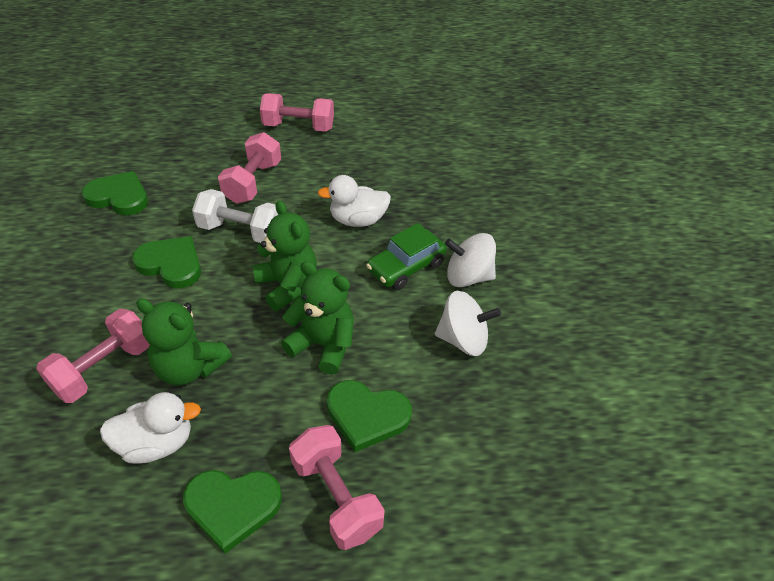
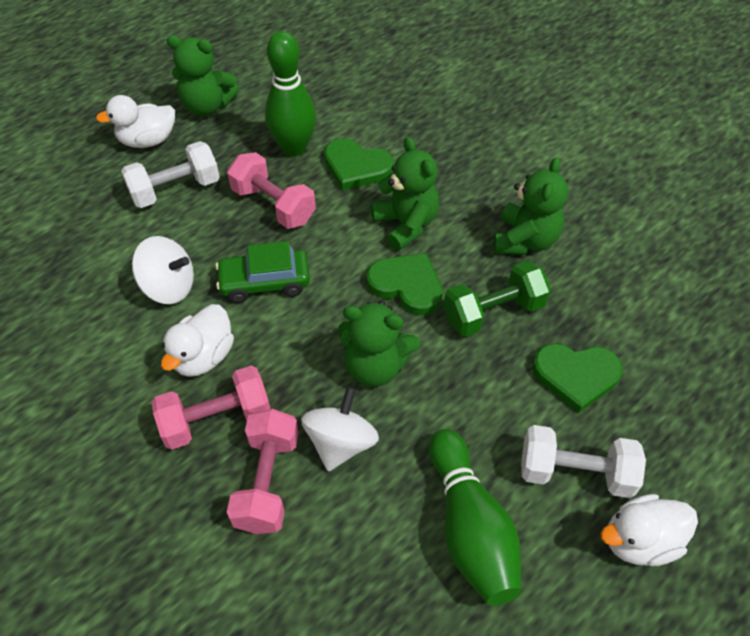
green bowling pin: 0 -> 2
green dumbbell: 0 -> 1
green heart: 4 -> 3
green teddy bear: 3 -> 4
pink dumbbell: 4 -> 3
white duck: 2 -> 3
white dumbbell: 1 -> 2

